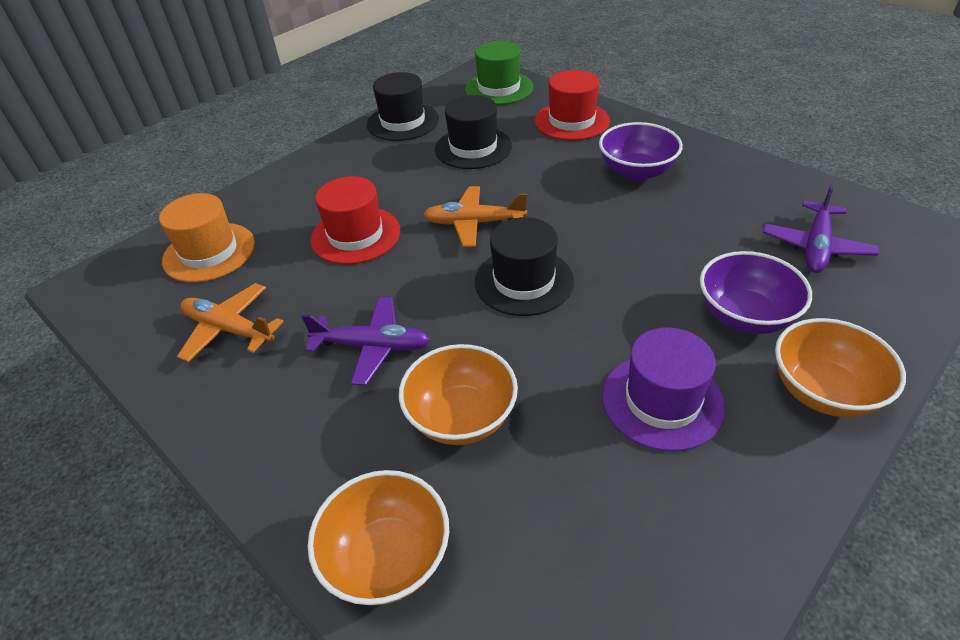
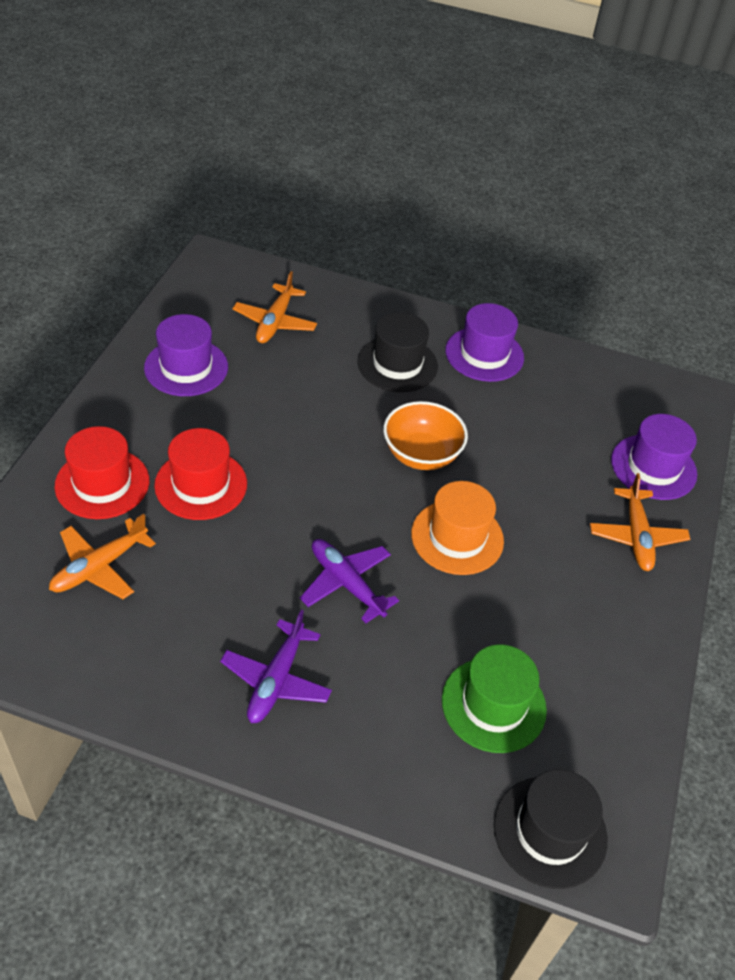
black hat: 3 -> 2
orange bowl: 3 -> 1
orange plane: 2 -> 3
purple bowl: 2 -> 0
purple hat: 1 -> 3

